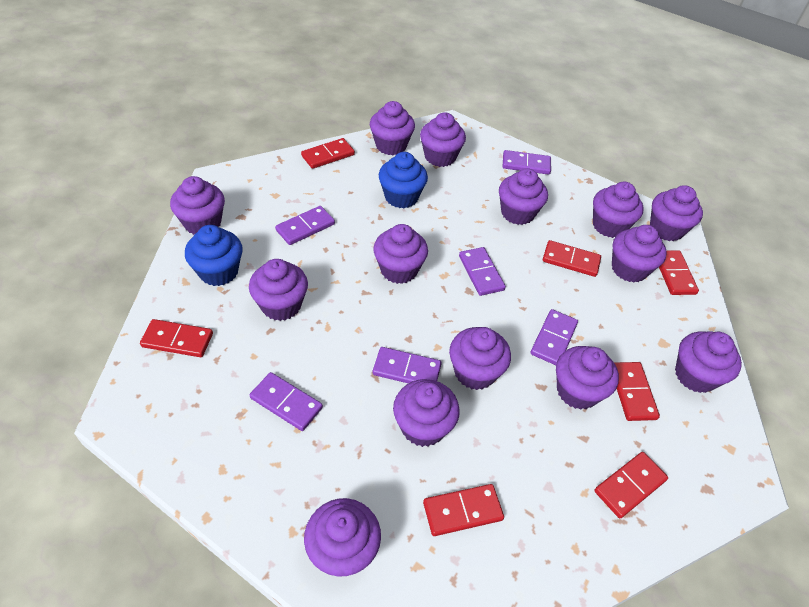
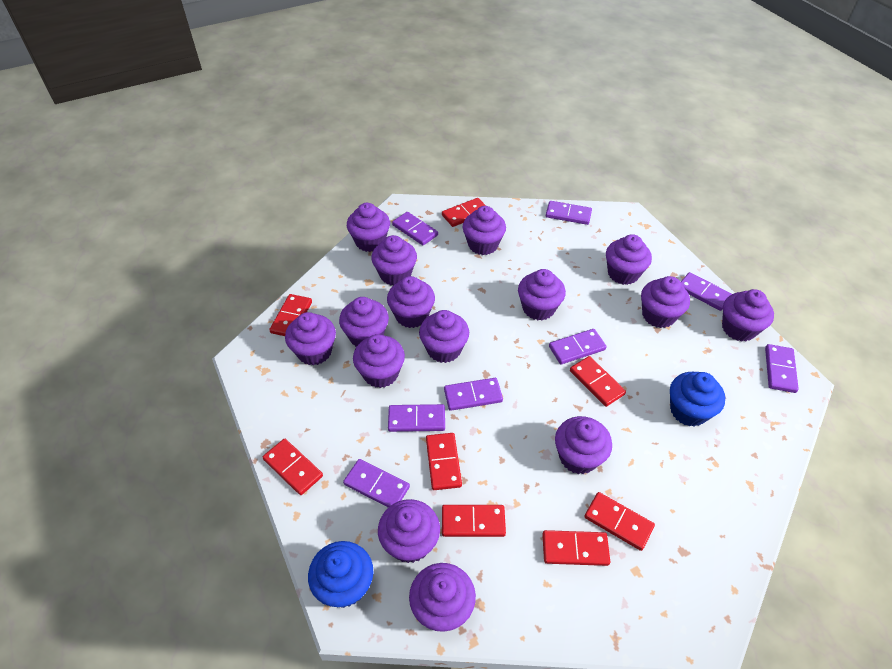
purple cupcake: 14 -> 15
purple domino: 6 -> 8
red domino: 7 -> 8

